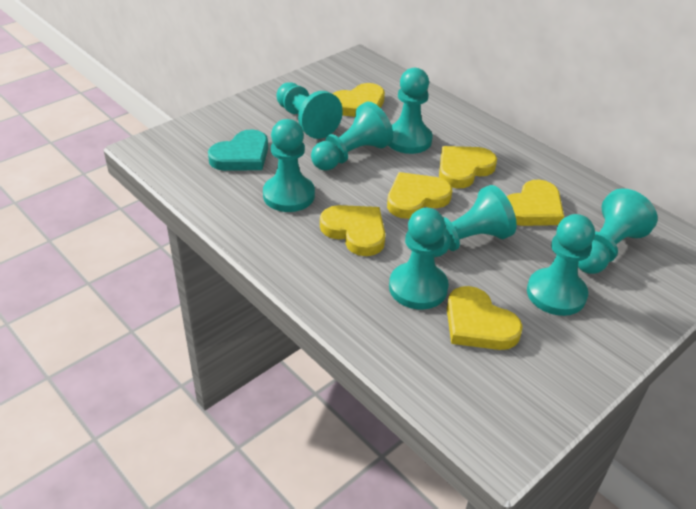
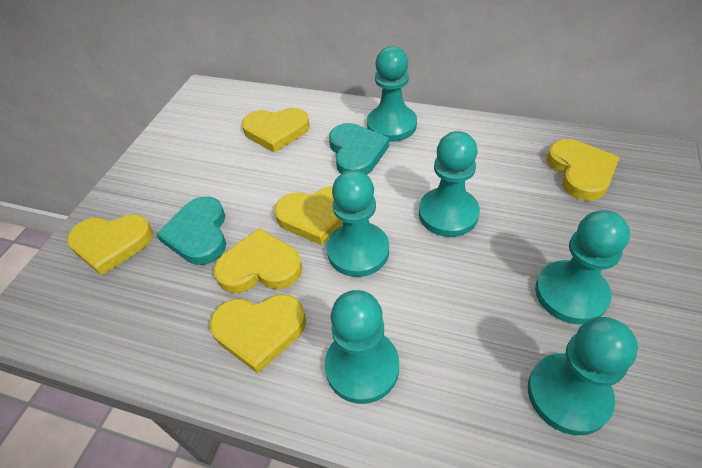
turquoise heart: 1 -> 2
turquoise pawn: 8 -> 6

